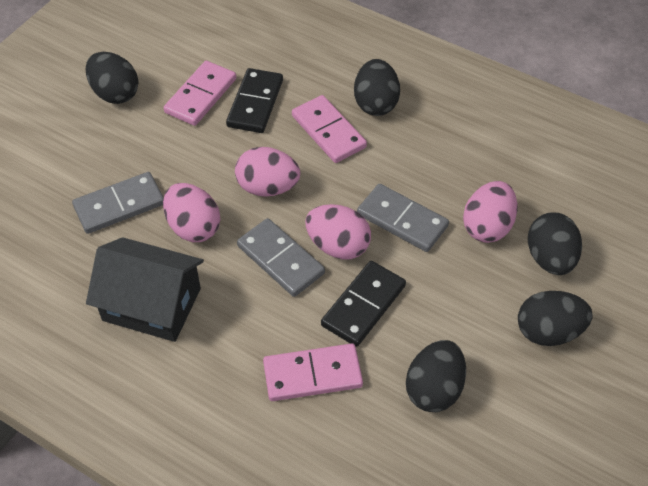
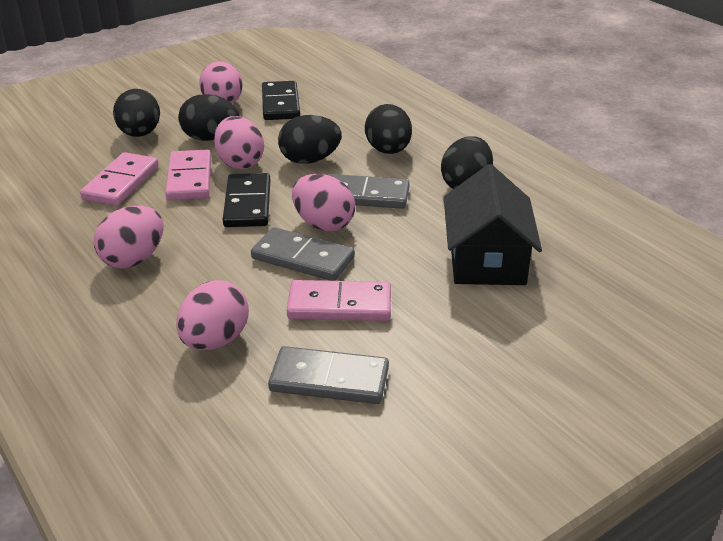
pink egg: 4 -> 5

